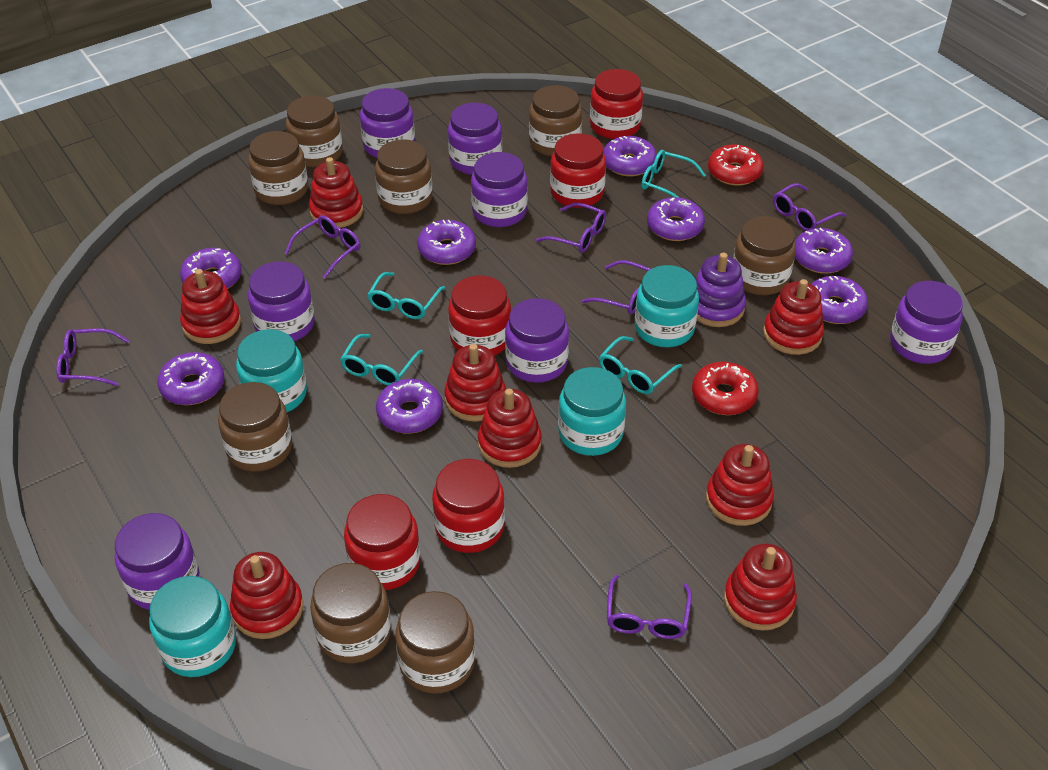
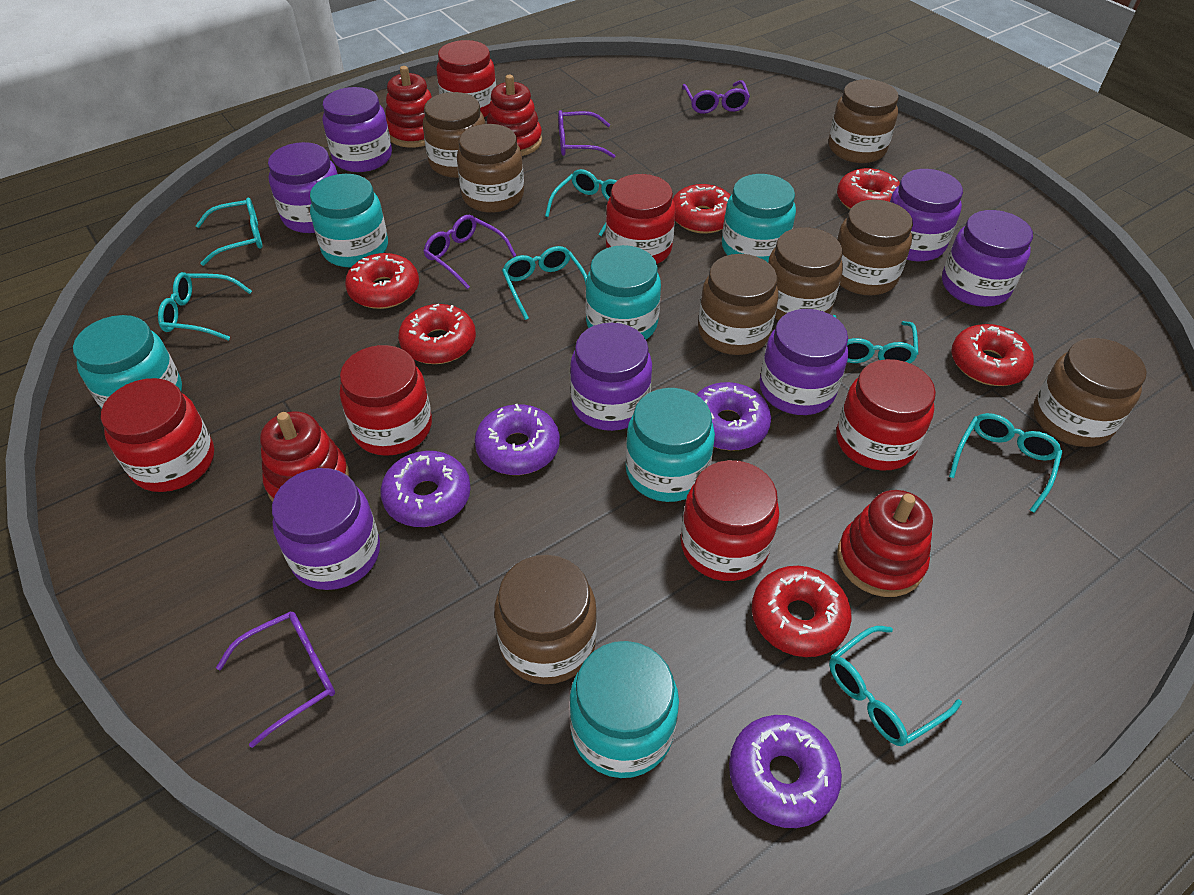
purple donut: 8 -> 4
purple glasses: 6 -> 4
purple stacking toy: 1 -> 0
red donut: 2 -> 6
red jar: 5 -> 6
red stacking toy: 8 -> 4
turquoise glasses: 4 -> 7
turquoise jar: 4 -> 6

